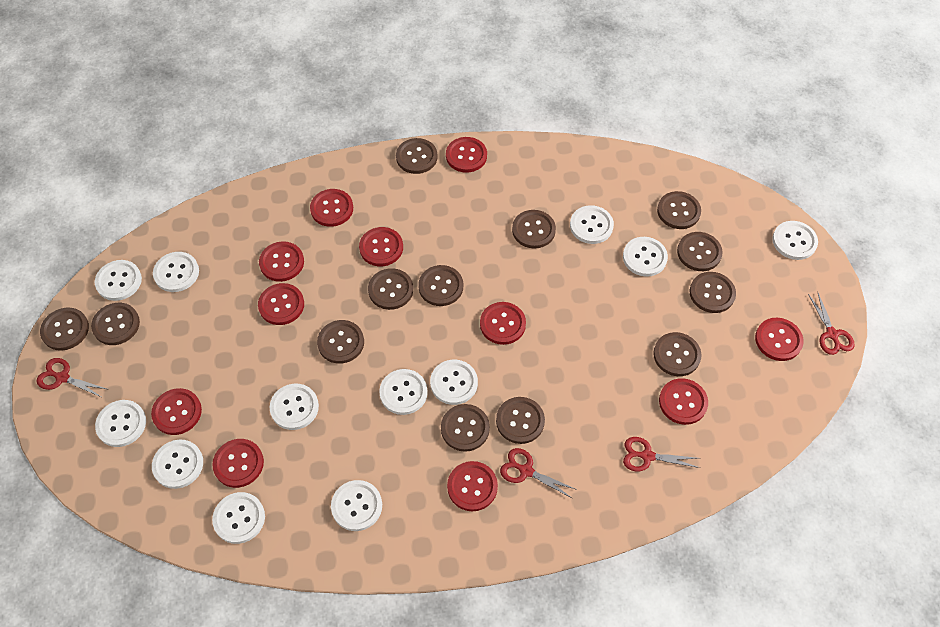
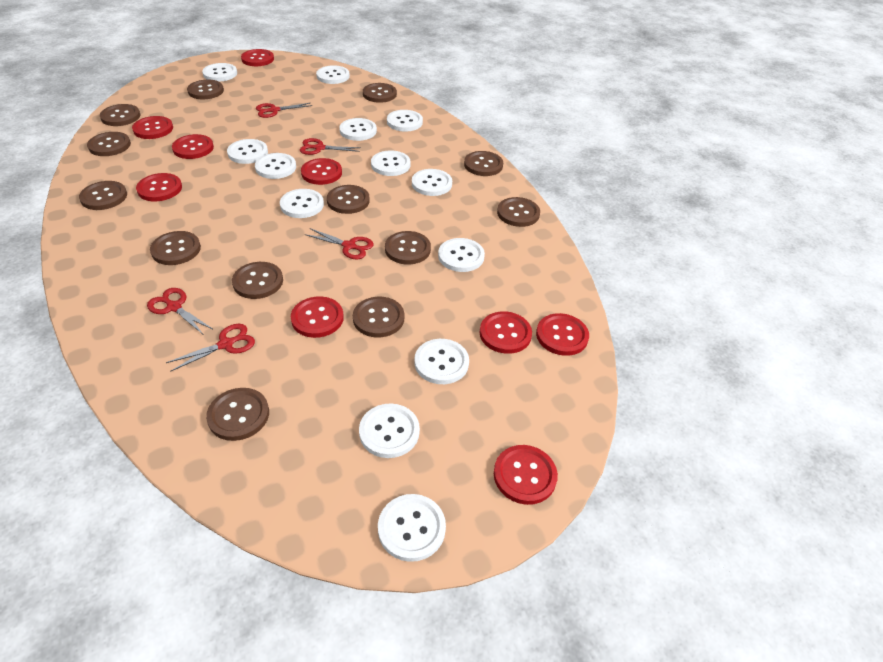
red button: 11 -> 9
red scissors: 4 -> 5
white button: 12 -> 13

